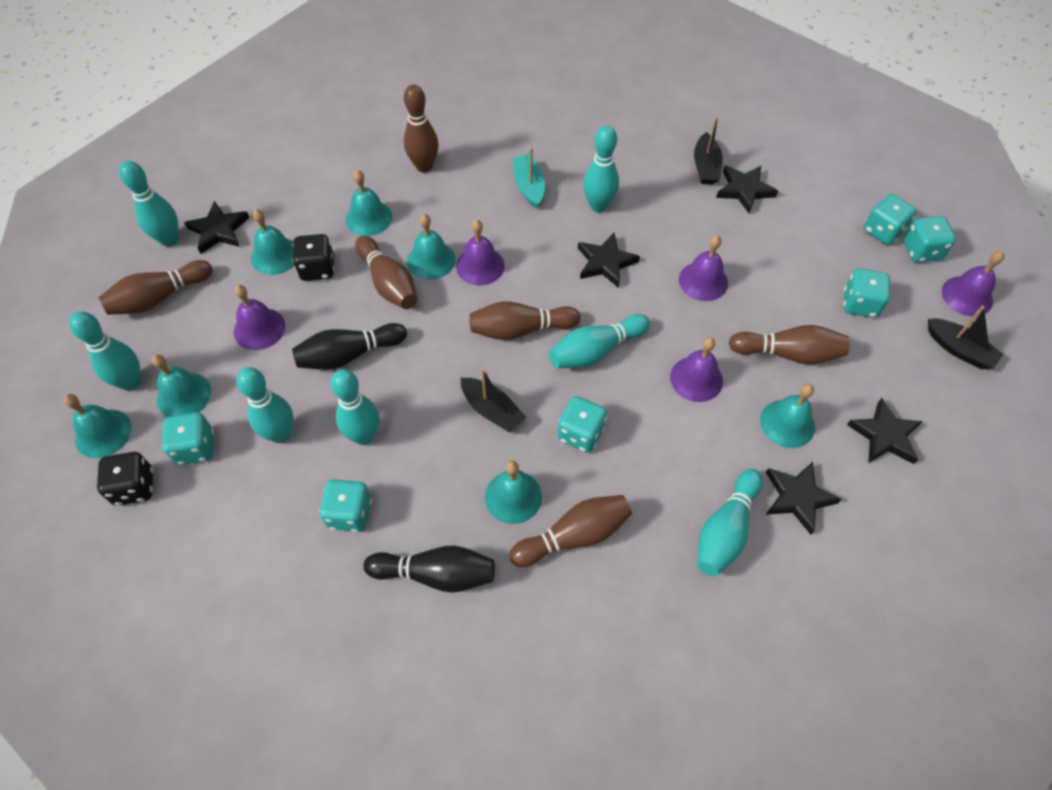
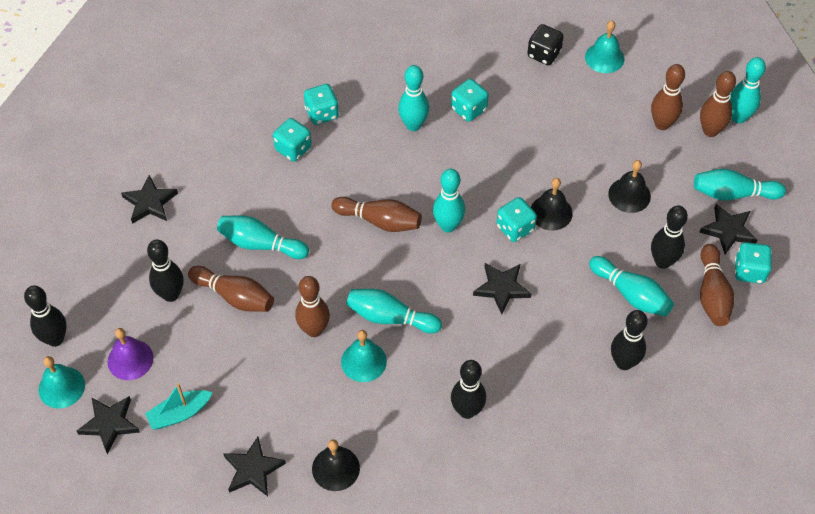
black bell: 0 -> 3
black boat: 3 -> 0
black bowling pin: 2 -> 5
black dice: 2 -> 1
purple bell: 5 -> 1
turquoise bell: 7 -> 3
turquoise dice: 6 -> 5

